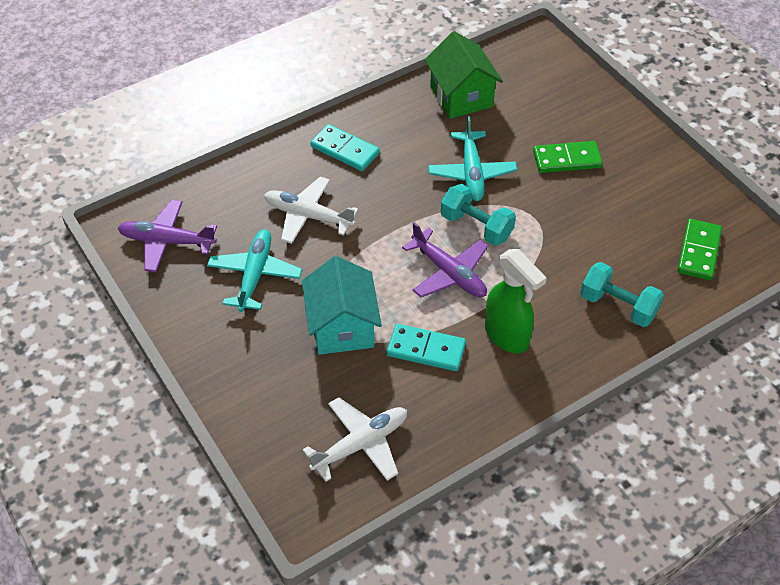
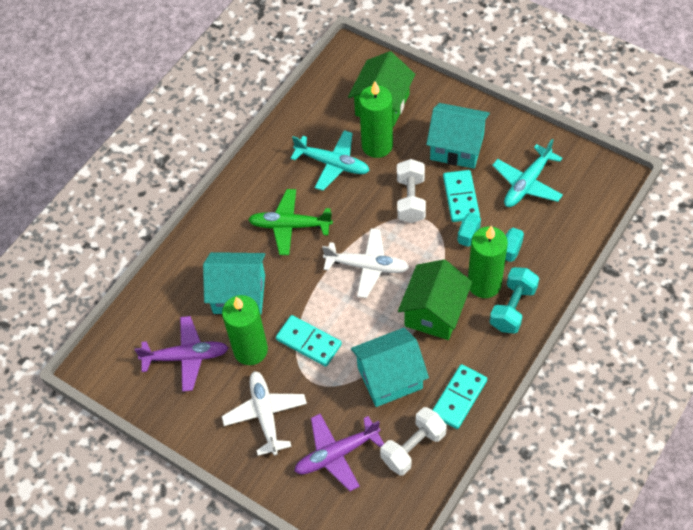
green candle: 0 -> 3
green domino: 2 -> 0
green house: 1 -> 2
green plane: 0 -> 1
green spray bottle: 1 -> 0
turquoise domino: 2 -> 3
turquoise house: 1 -> 3
white dumbbell: 0 -> 2

